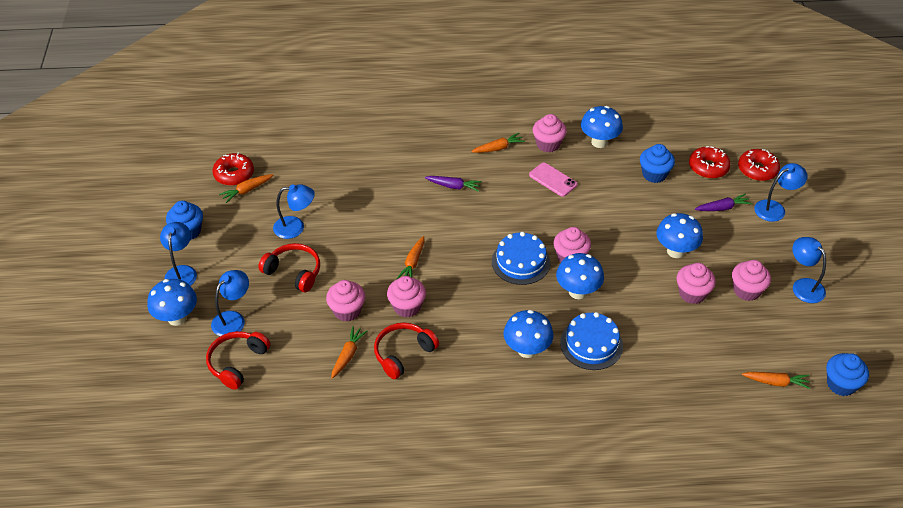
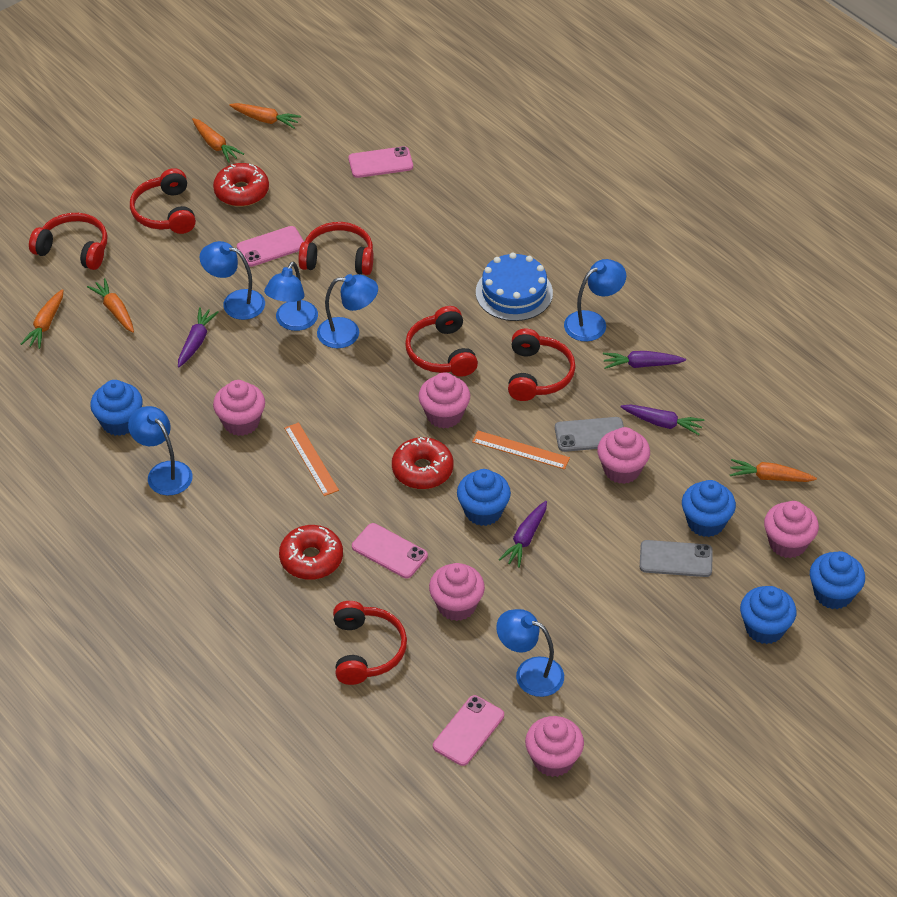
blue cake: 2 -> 1
blue cupcake: 3 -> 5
blue lamp: 5 -> 6
blue mushroom: 5 -> 0
grey phone: 0 -> 2
orange ruler: 0 -> 2
pink phone: 1 -> 4
purple carrot: 2 -> 4
red headphones: 3 -> 6

